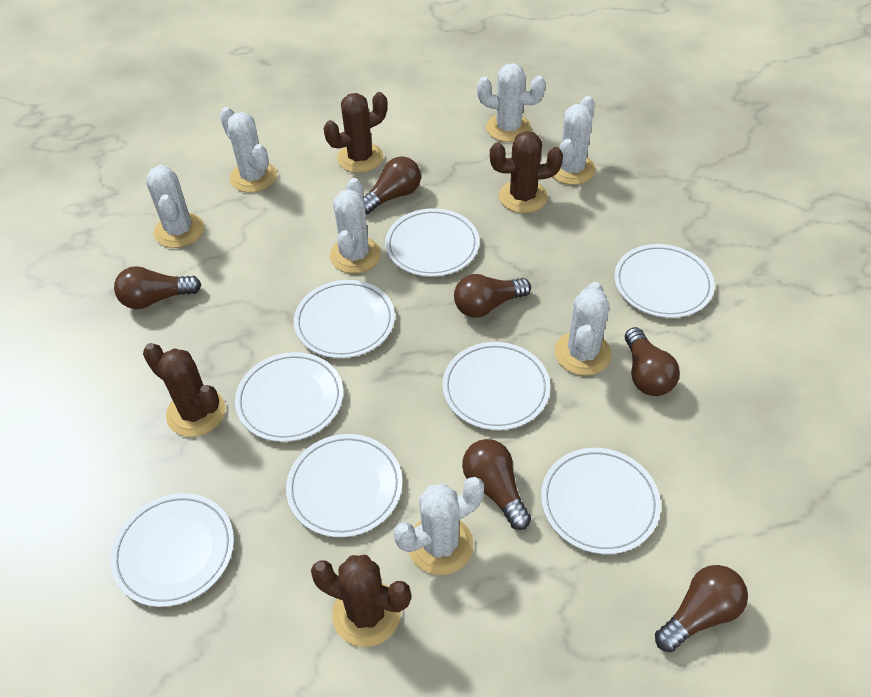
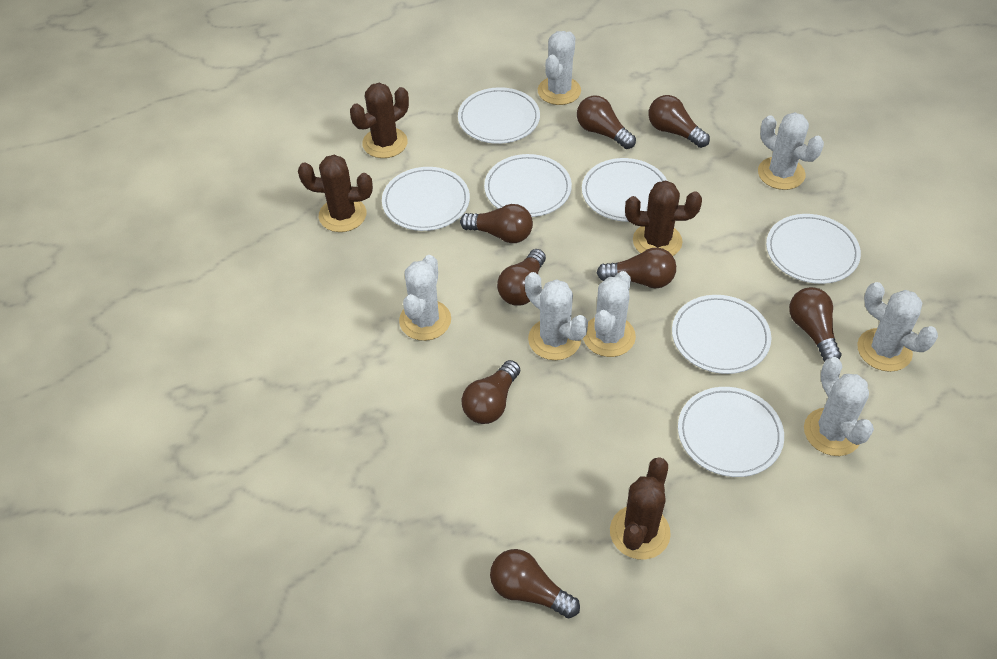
brown light bulb: 6 -> 8
white plate: 8 -> 7

